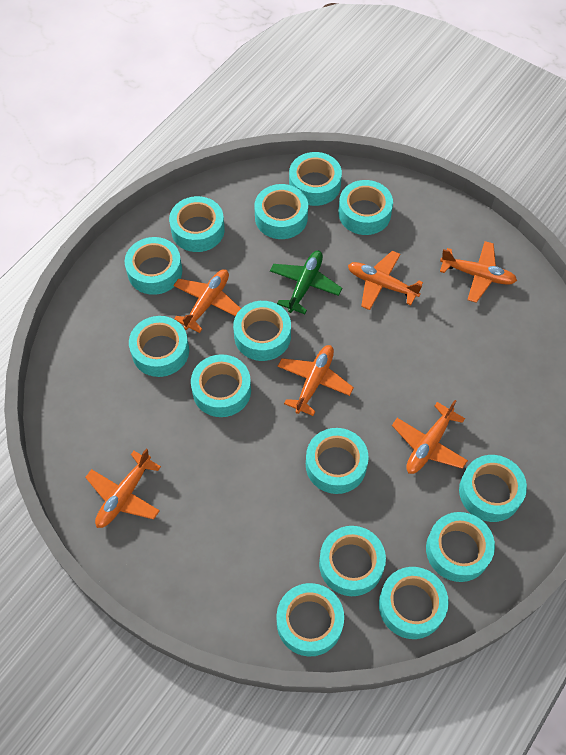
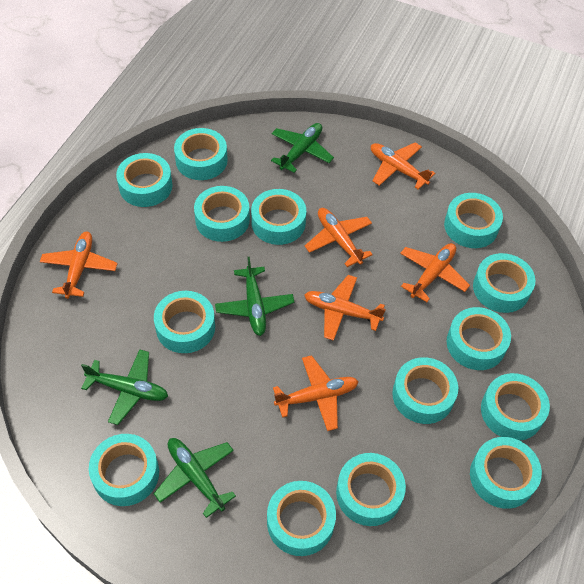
green plane: 1 -> 4

